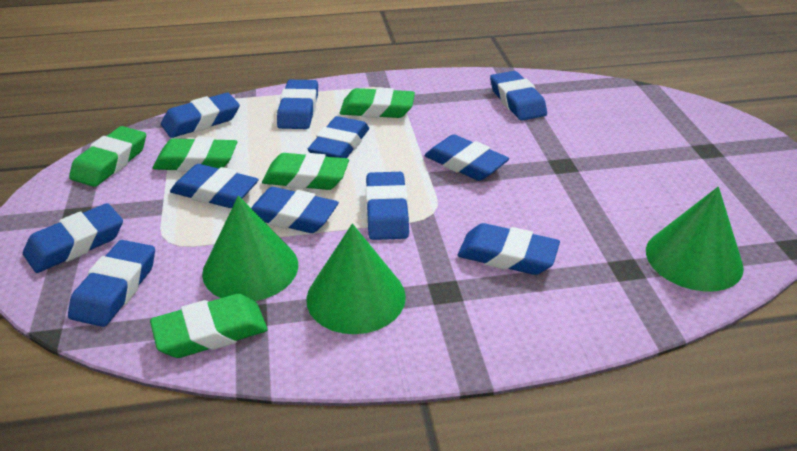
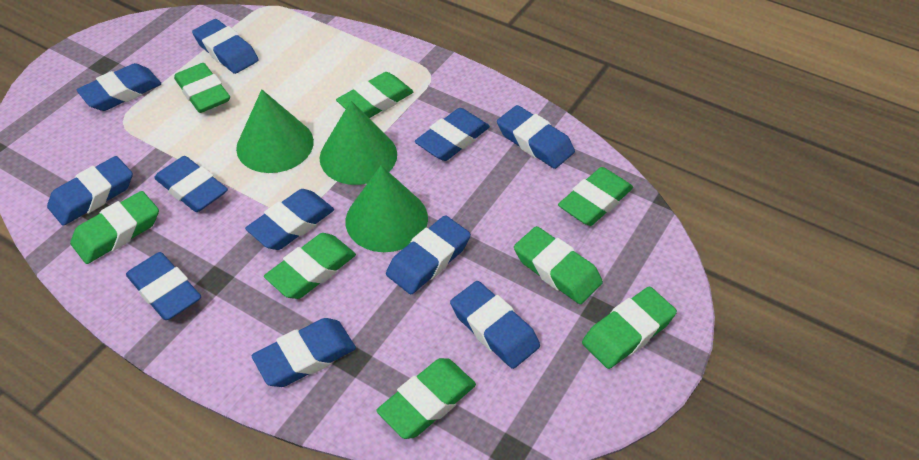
green eraser: 5 -> 8

